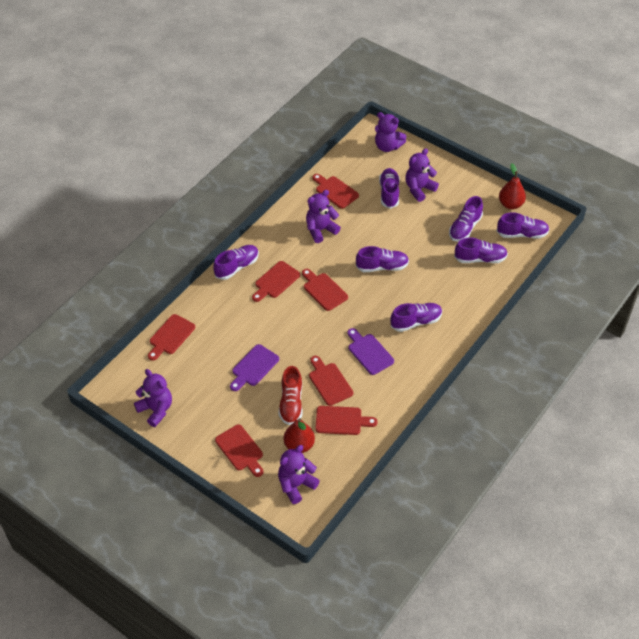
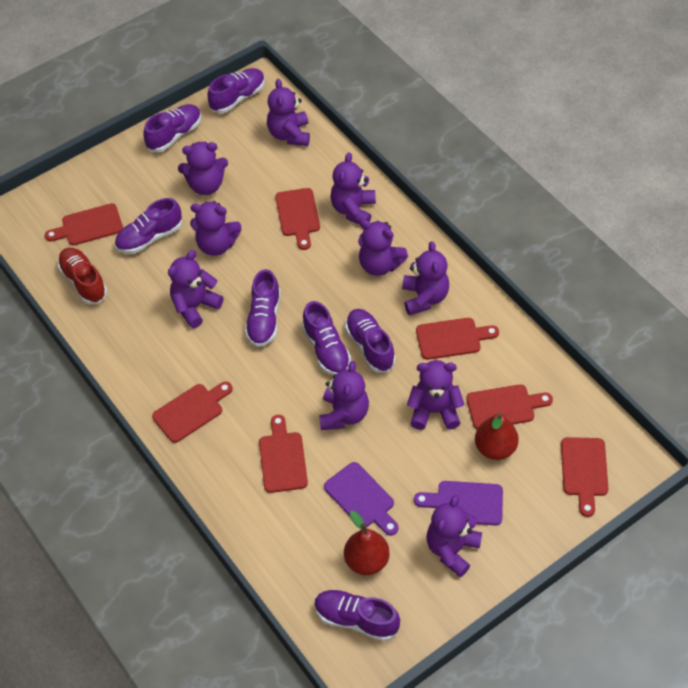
purple teddy bear: 5 -> 10

